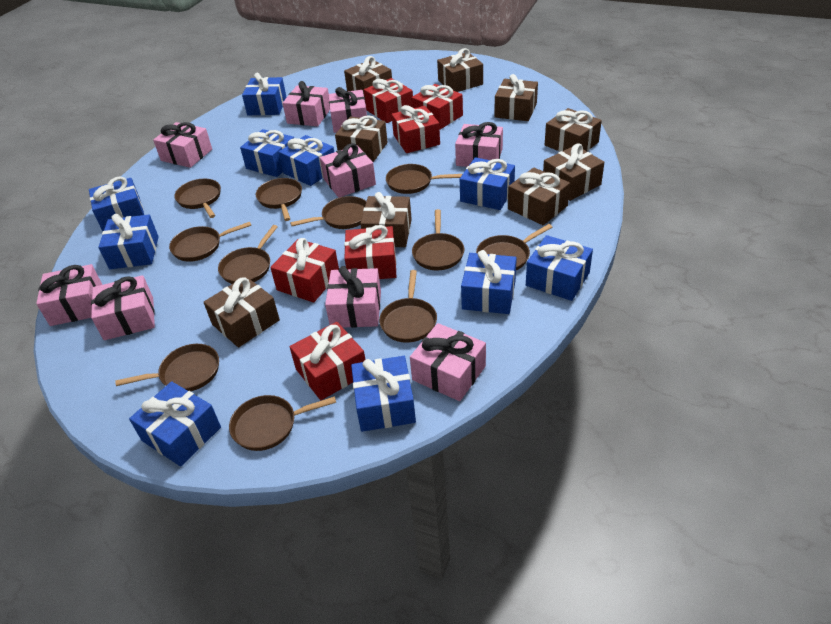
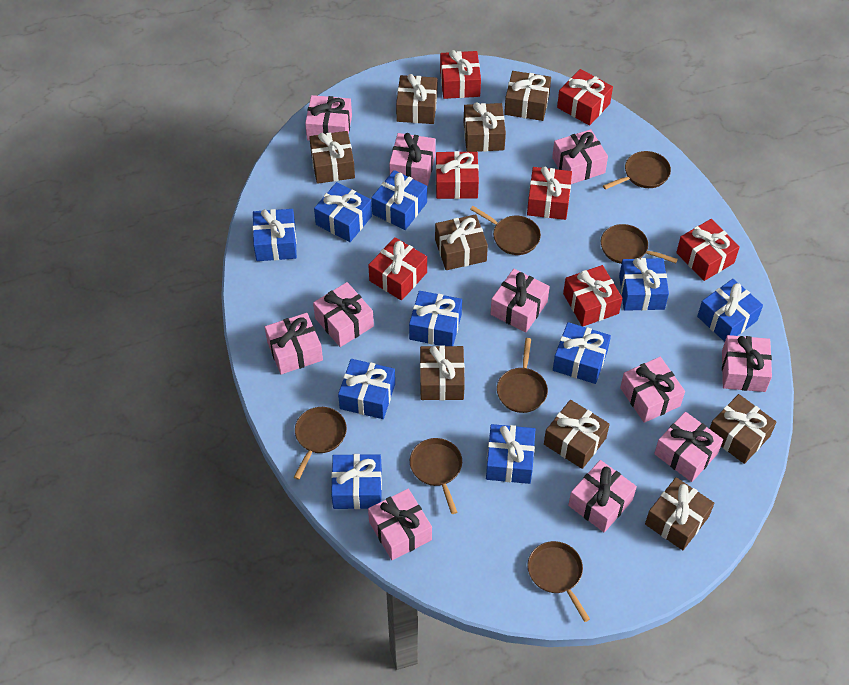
brown pan: 11 -> 7
pink gift: 9 -> 11
red gift: 6 -> 7

